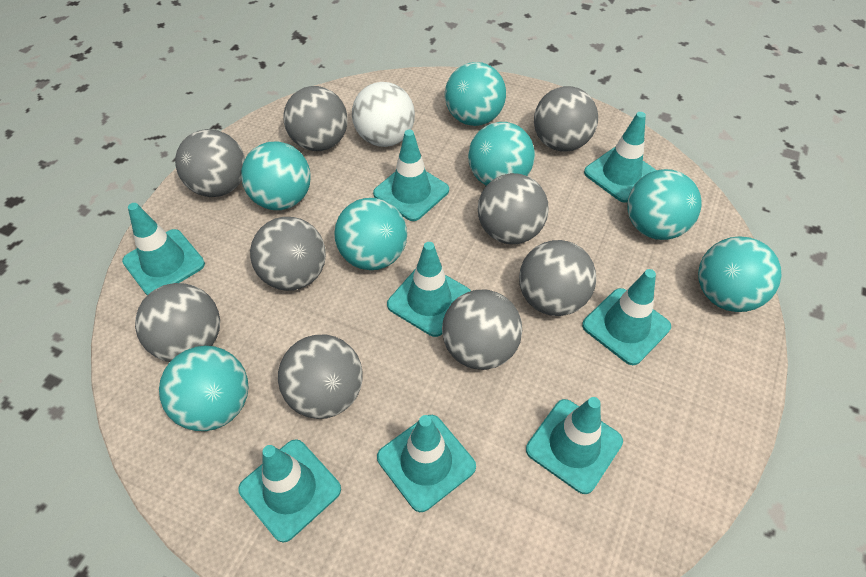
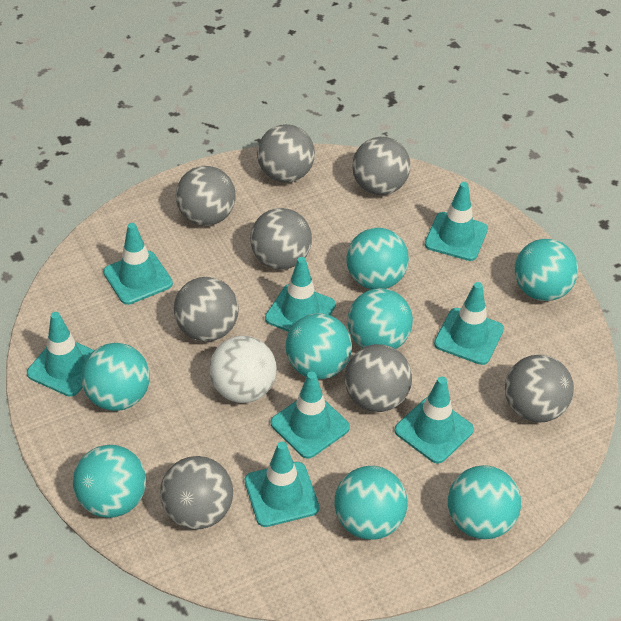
grey ball: 9 -> 8
turquoise ball: 7 -> 8

